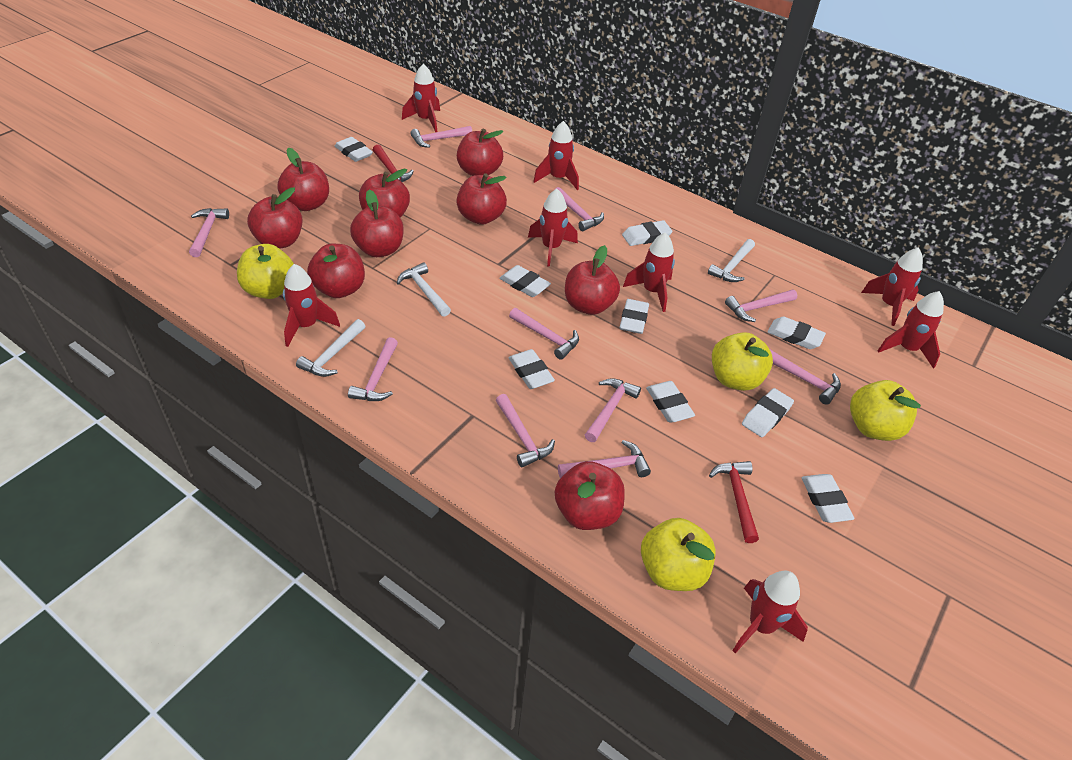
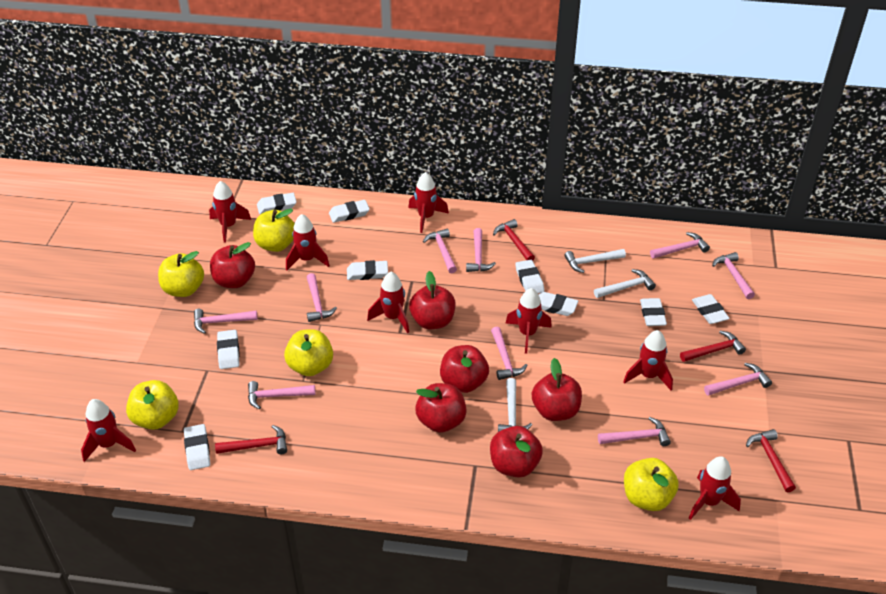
red apple: 9 -> 6
red hammer: 2 -> 4
yellow apple: 4 -> 5

